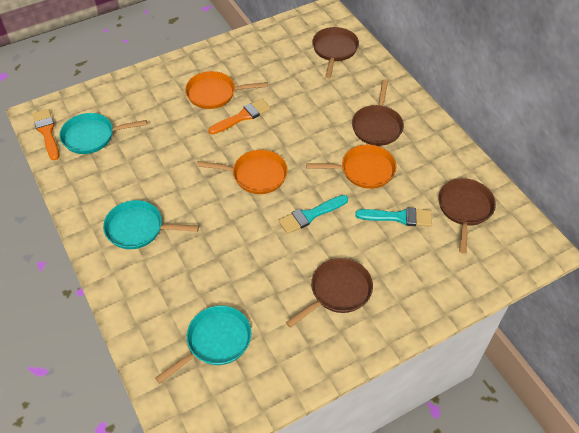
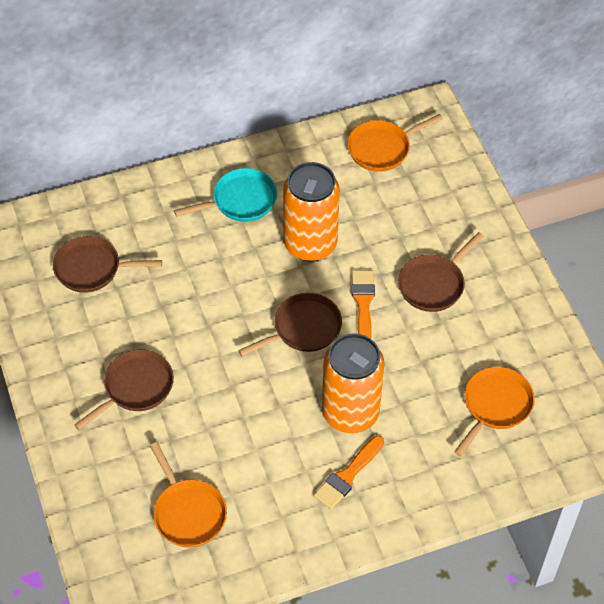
orange can: 0 -> 2
turquoise brush: 2 -> 0
turquoise pan: 3 -> 1

